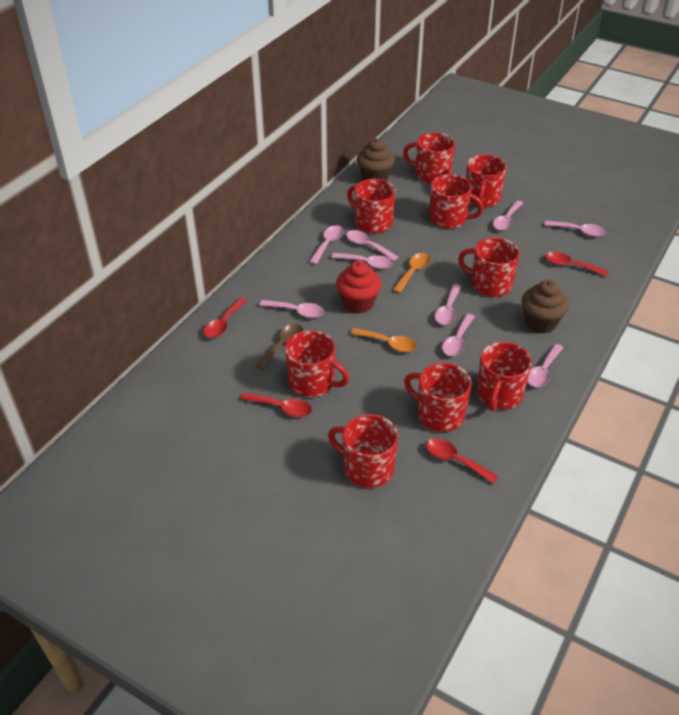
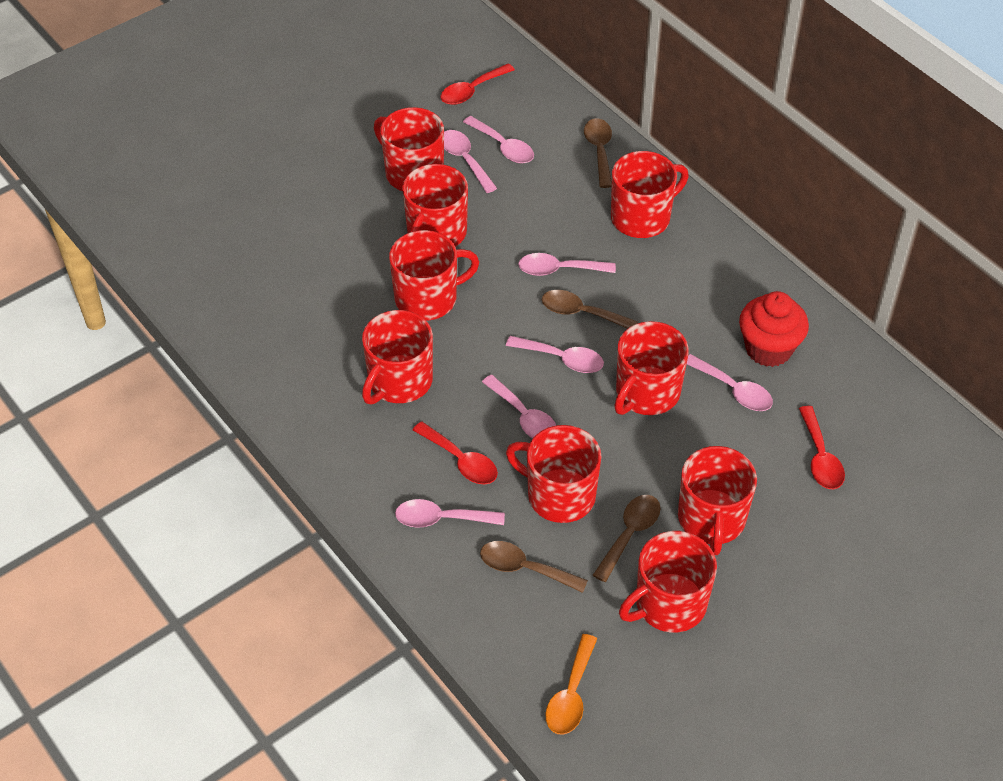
brown cupcake: 2 -> 0
brown spoon: 1 -> 4
orange spoon: 2 -> 1
pink spoon: 9 -> 7
red spoon: 4 -> 3

